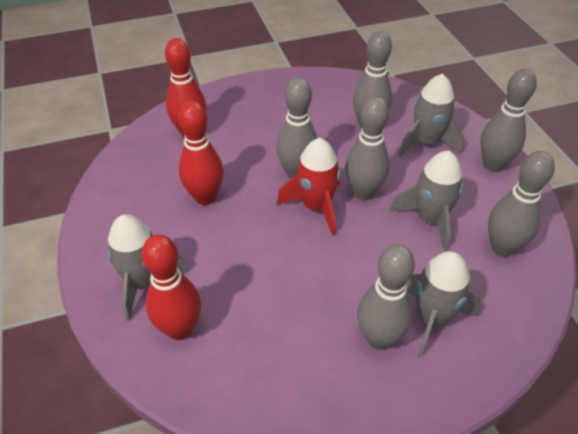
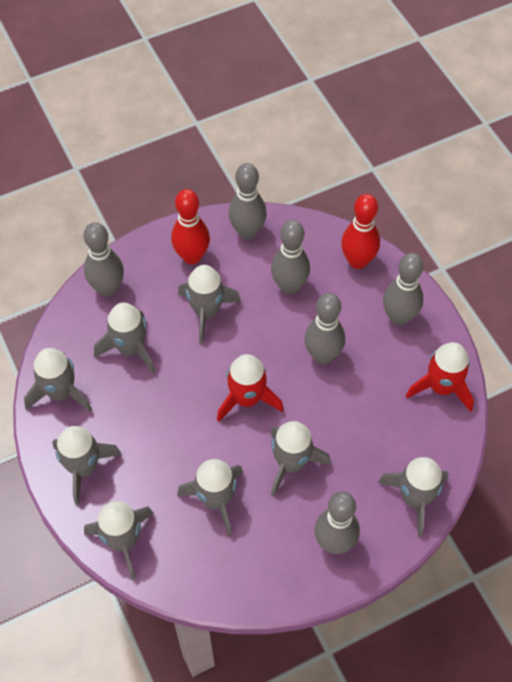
grey rocket: 4 -> 8
red bowling pin: 3 -> 2
red rocket: 1 -> 2

